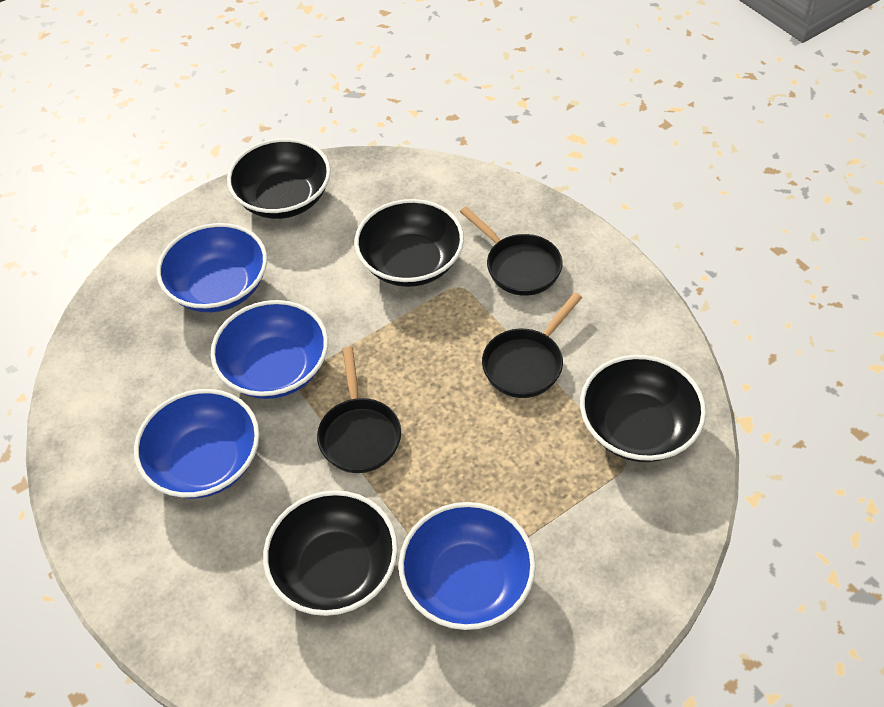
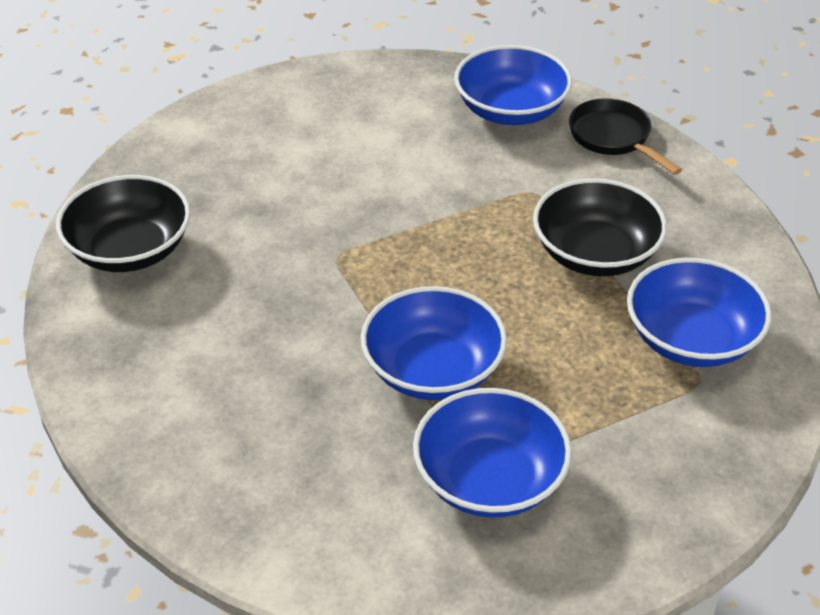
black bowl: 4 -> 2
black pan: 3 -> 1

